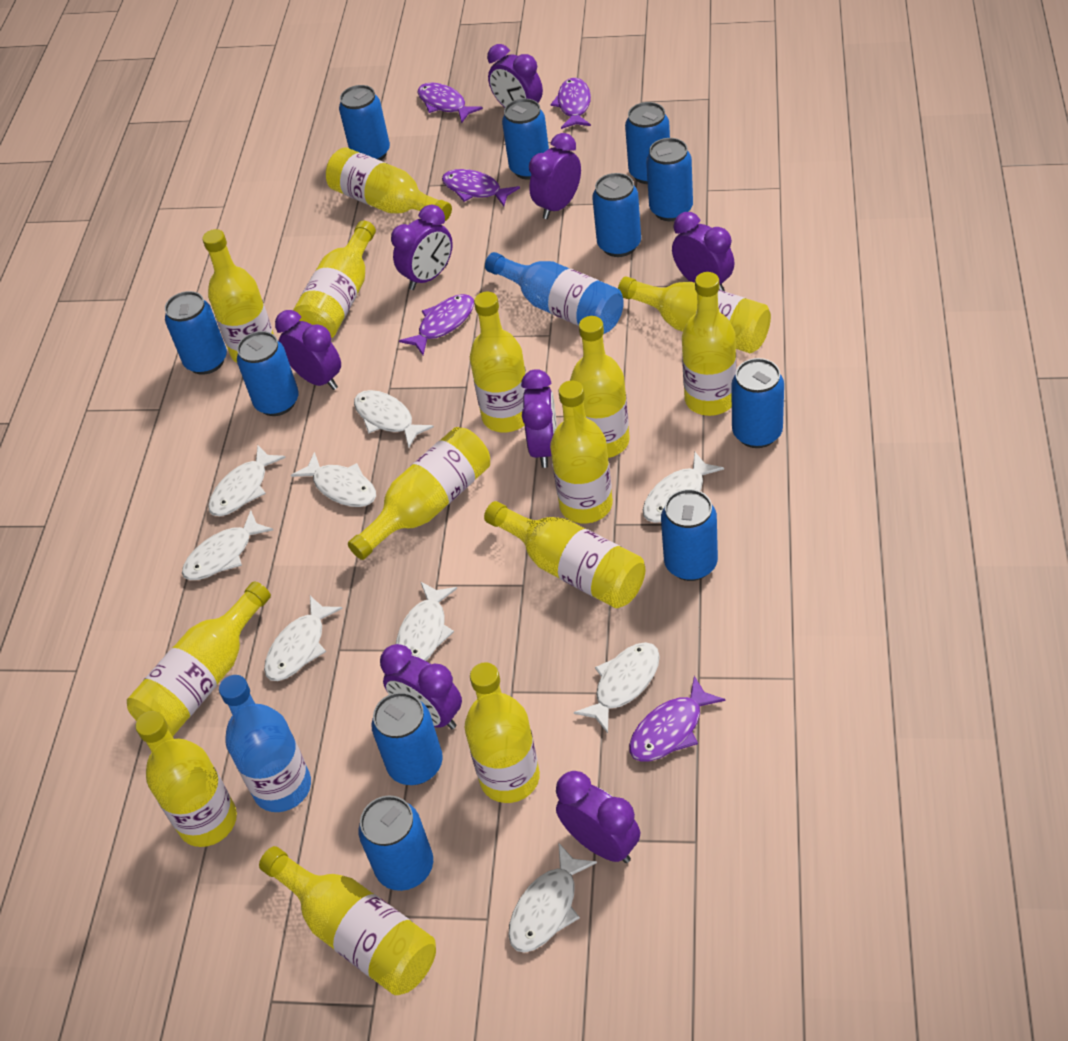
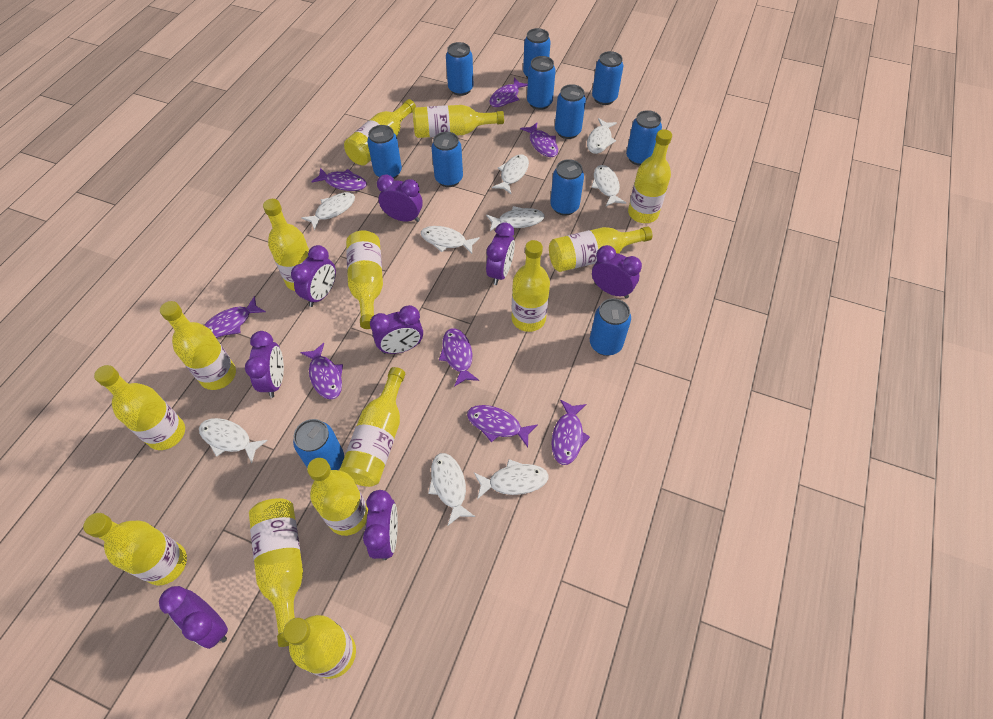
blue bottle: 2 -> 0
purple fish: 5 -> 8

